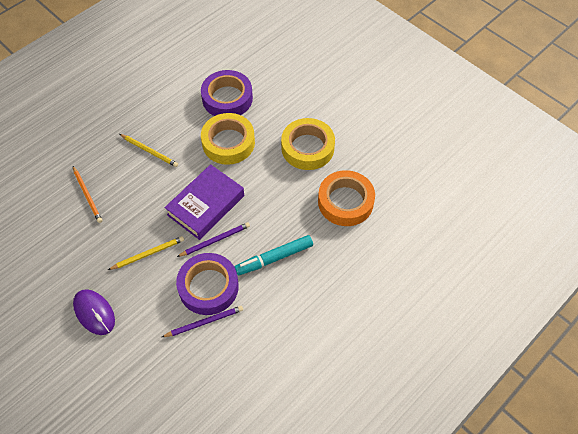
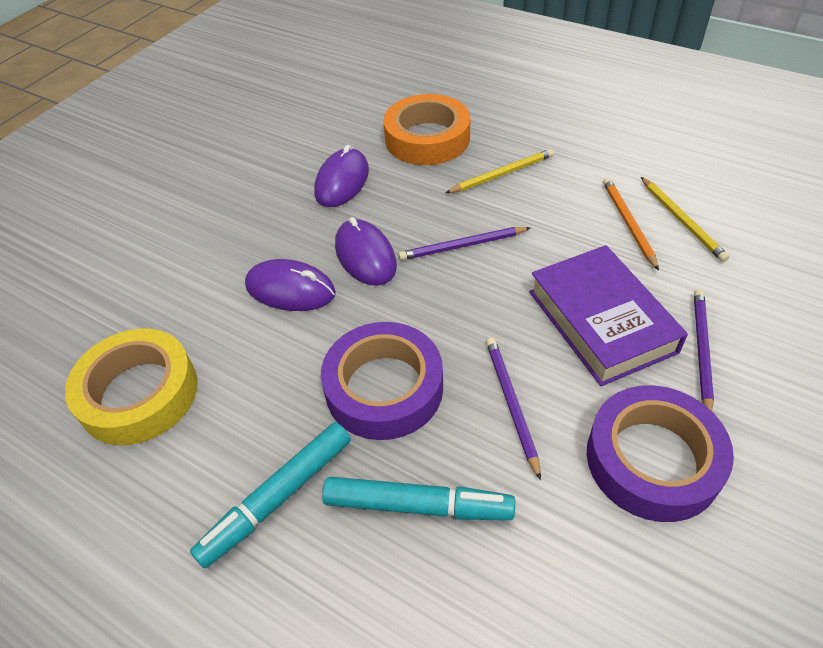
purple mouse: 1 -> 3
purple pencil: 2 -> 3
turquoise marker: 1 -> 2
yellow tape: 2 -> 1

